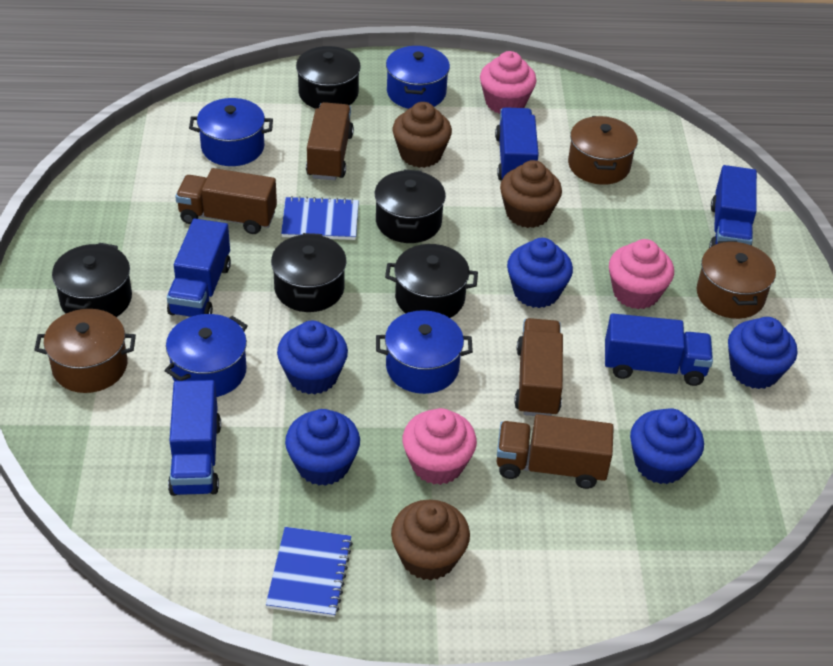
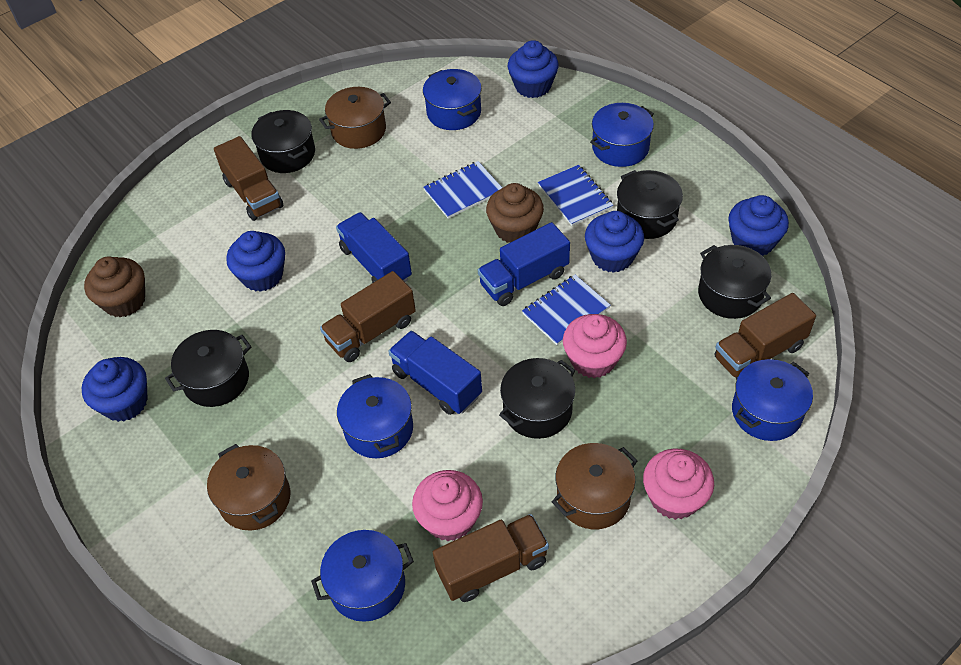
blue notebook: 2 -> 3
blue pot: 4 -> 5
blue truck: 5 -> 3
brown cupcake: 3 -> 2

